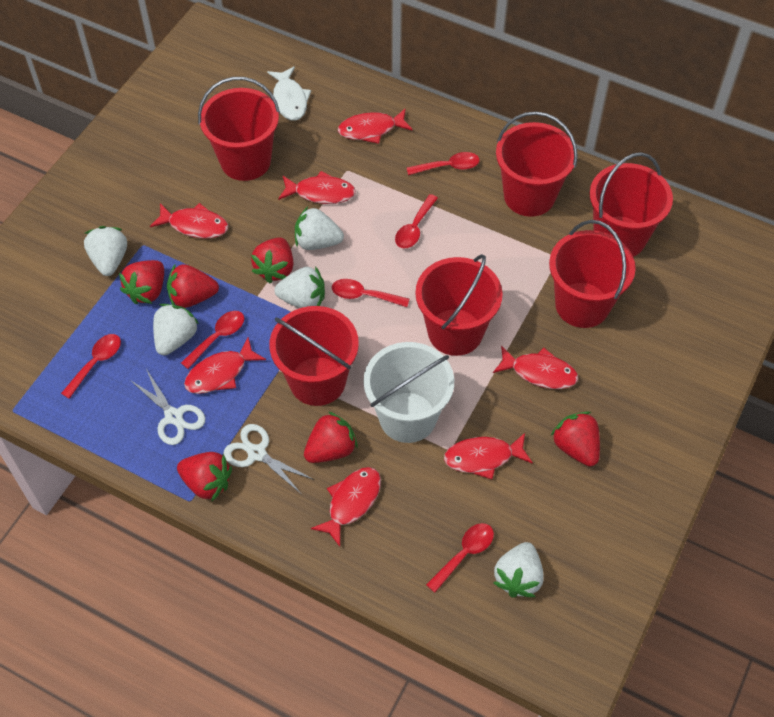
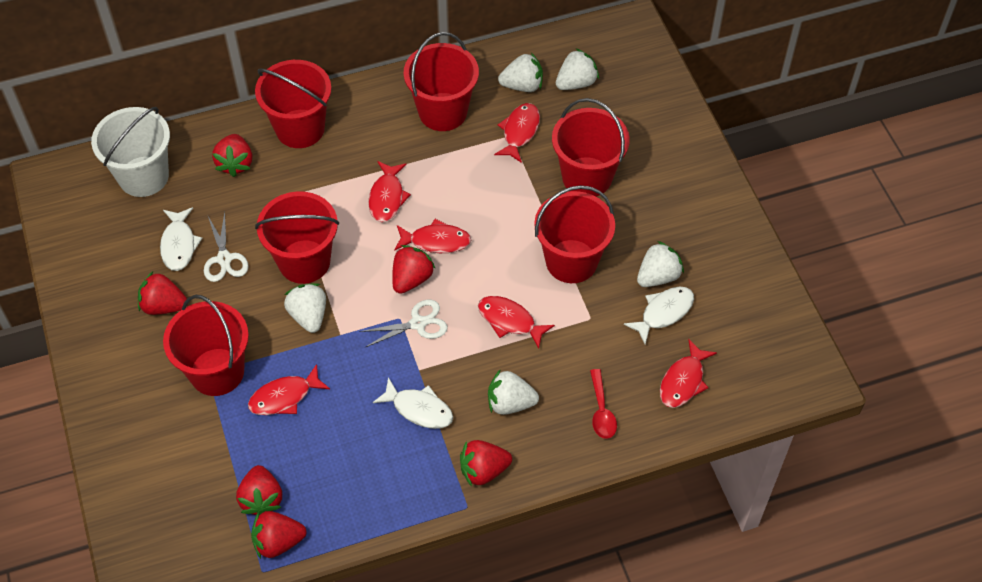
red fish: 7 -> 6
red spoon: 6 -> 1
white fish: 1 -> 3

